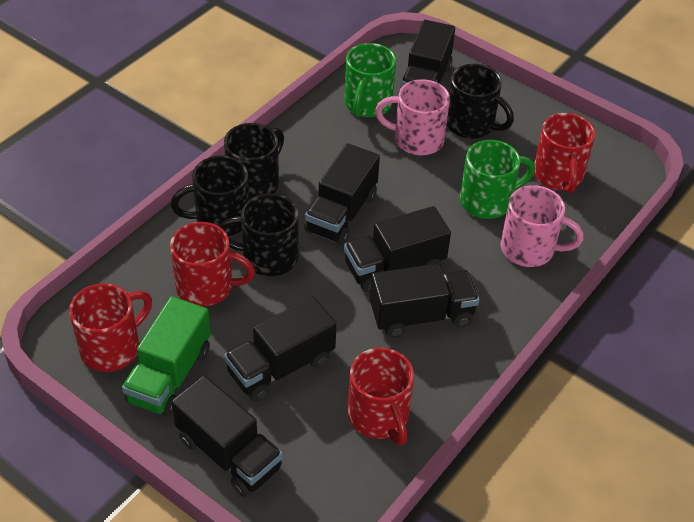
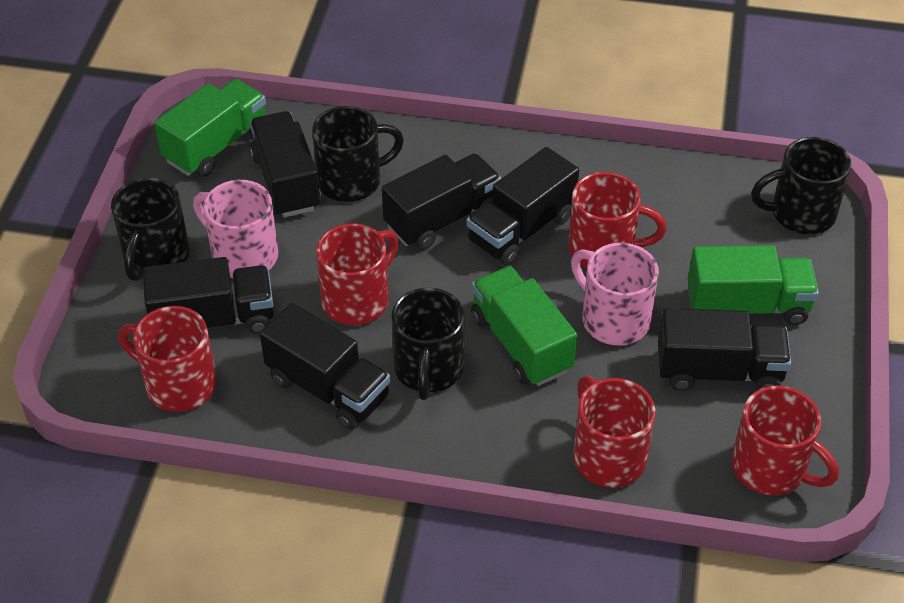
green mug: 2 -> 0
green truck: 1 -> 3
red mug: 4 -> 5

